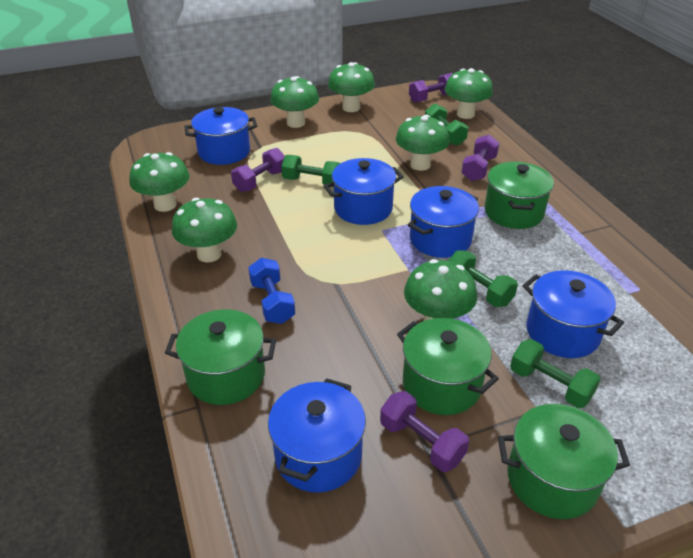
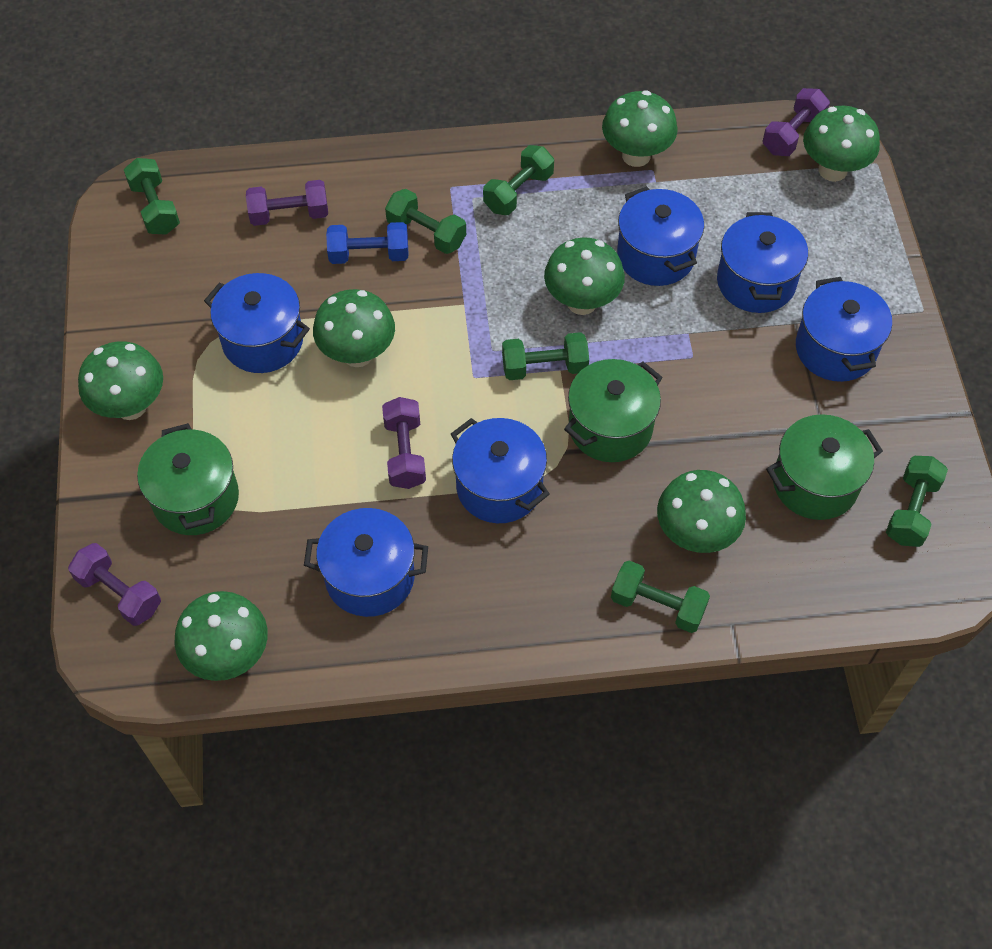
blue pot: 5 -> 6
green dumbbell: 4 -> 6
green pot: 4 -> 3

